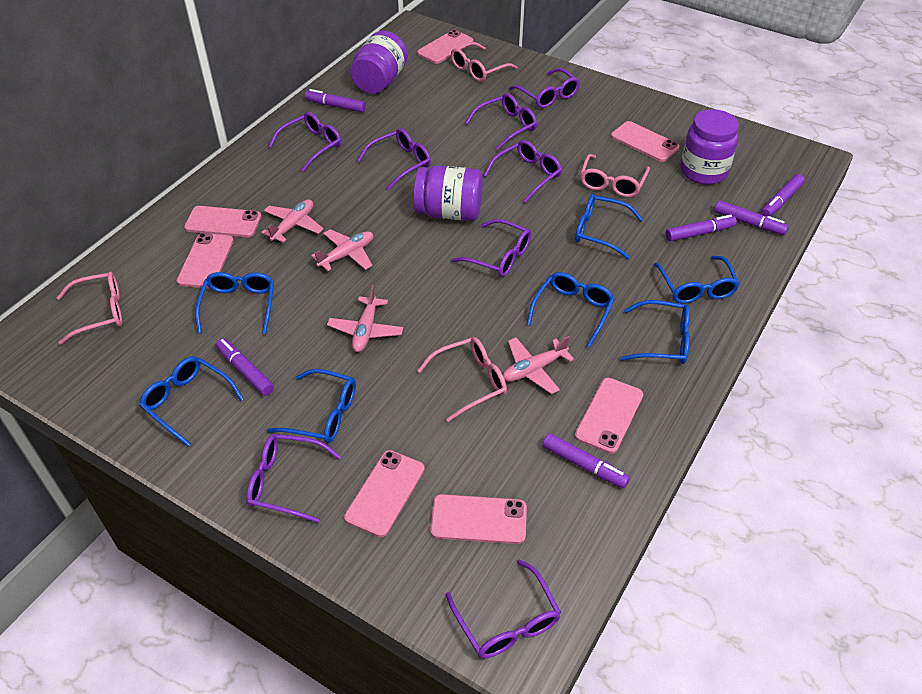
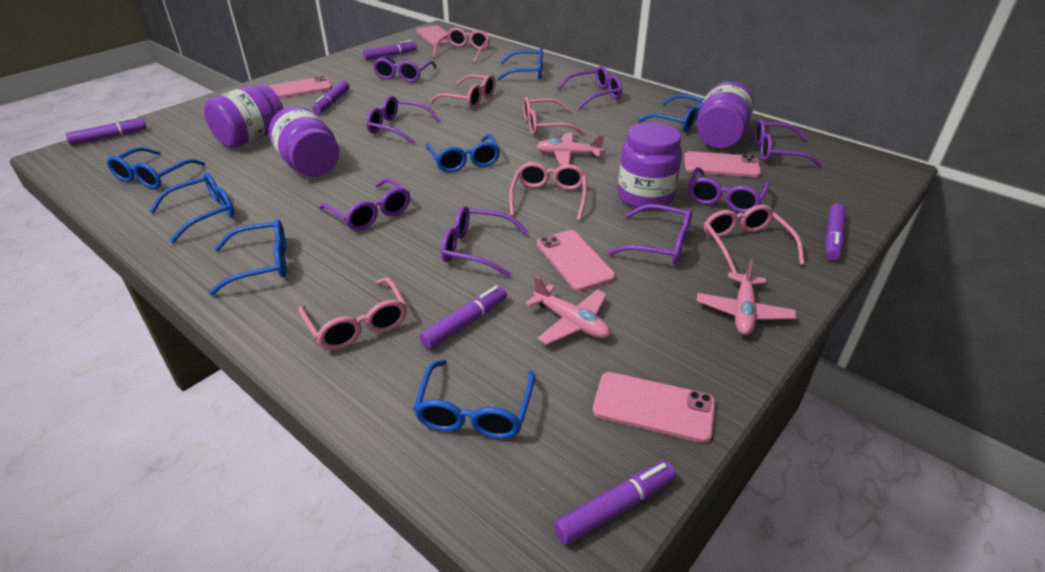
pink glasses: 4 -> 6
pink phone: 7 -> 5
pink plane: 4 -> 3
purple jar: 3 -> 4

